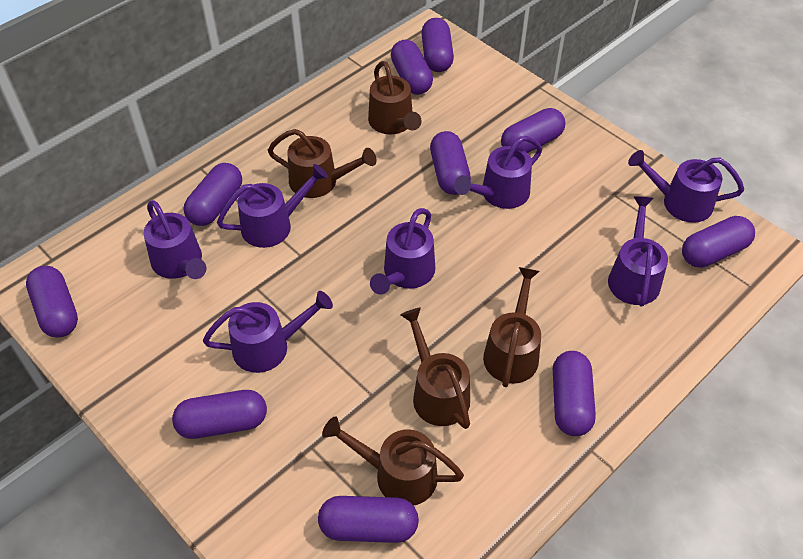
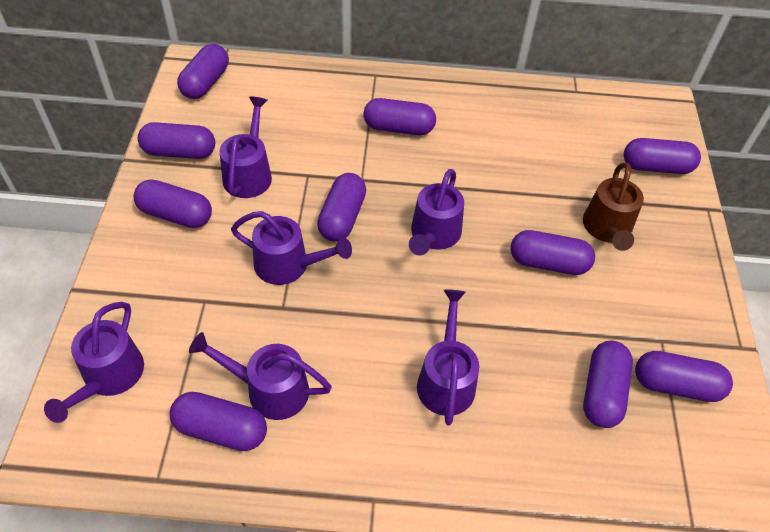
brown watering can: 5 -> 1
purple watering can: 7 -> 6

